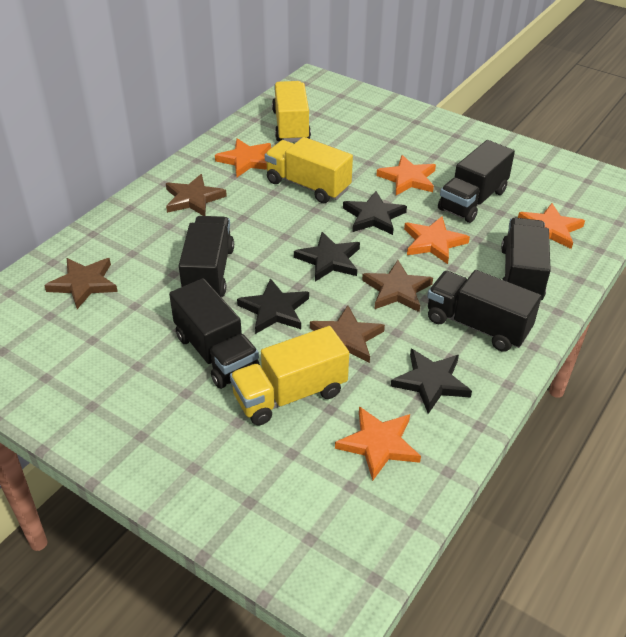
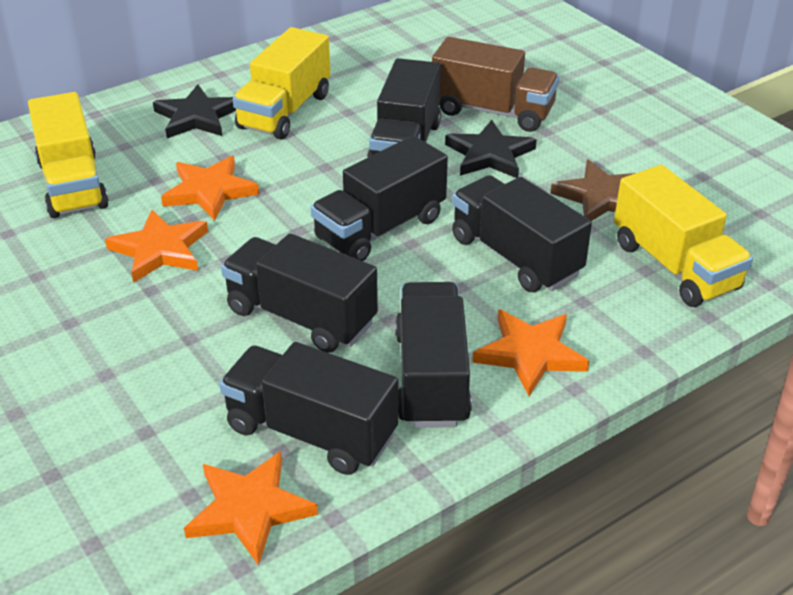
black star: 4 -> 2
black truck: 5 -> 6
brown star: 4 -> 1
brown truck: 0 -> 1
orange star: 5 -> 4

